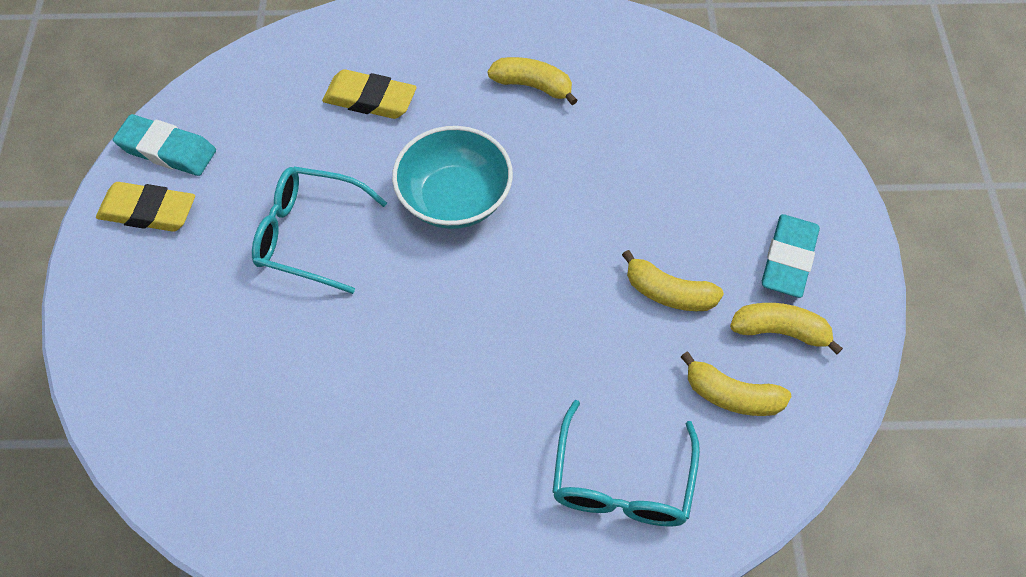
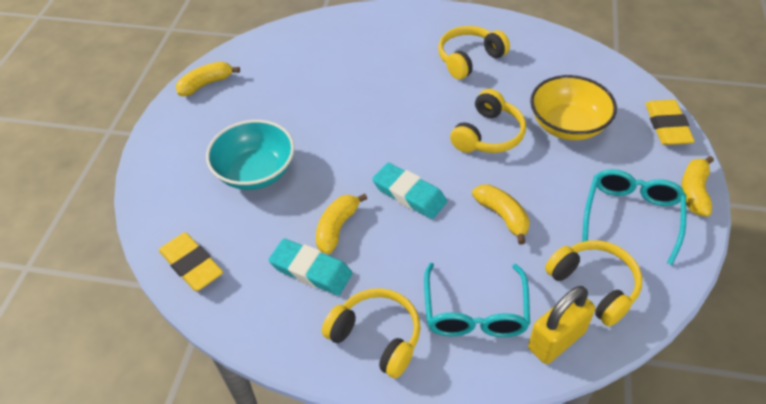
yellow bowl: 0 -> 1
yellow headphones: 0 -> 4
yellow padlock: 0 -> 1

